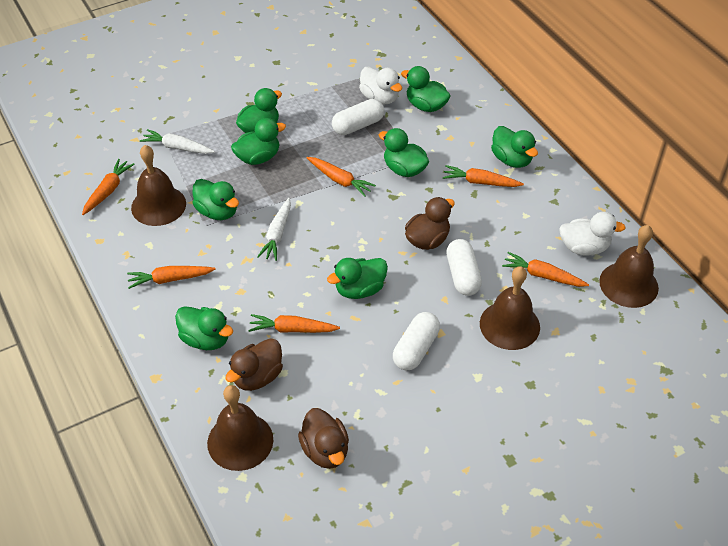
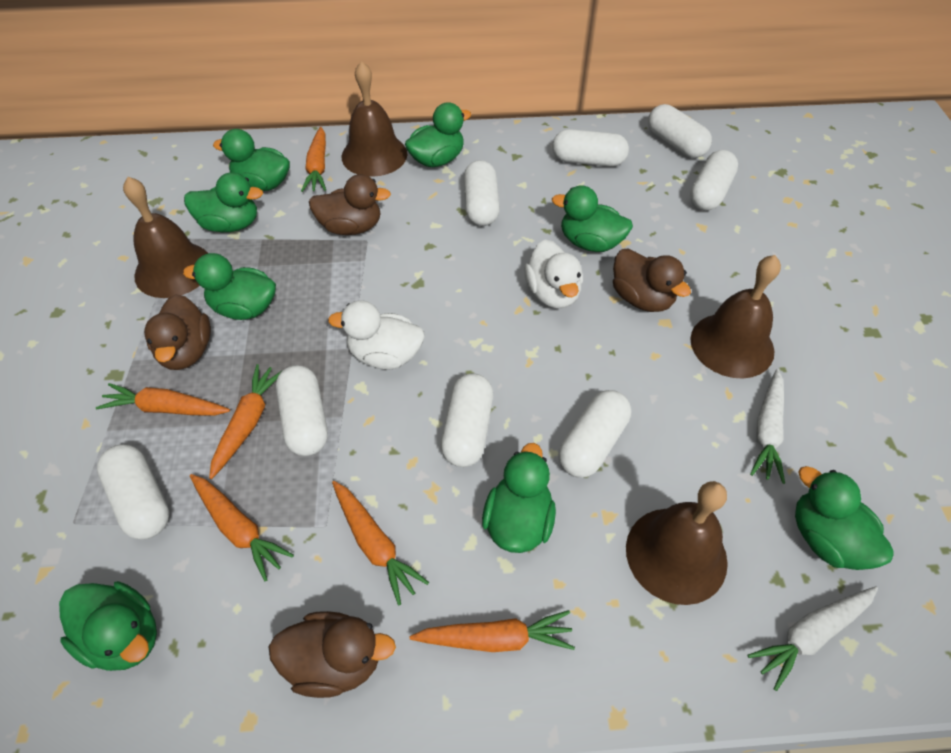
brown duck: 3 -> 4
white capsule: 3 -> 8

